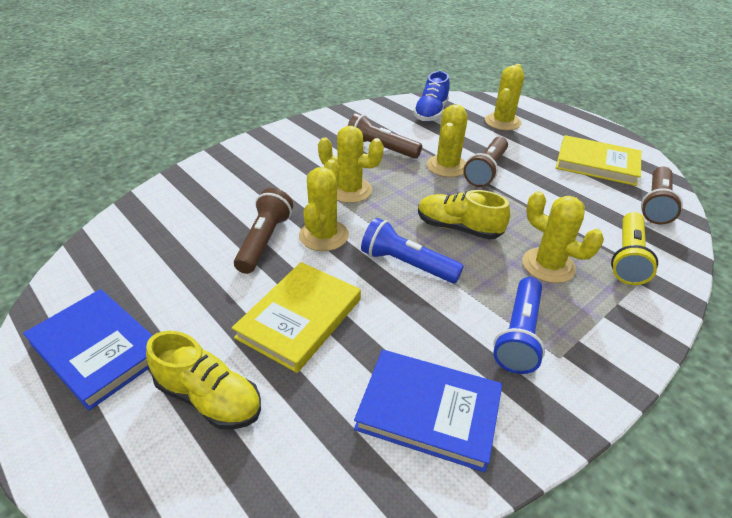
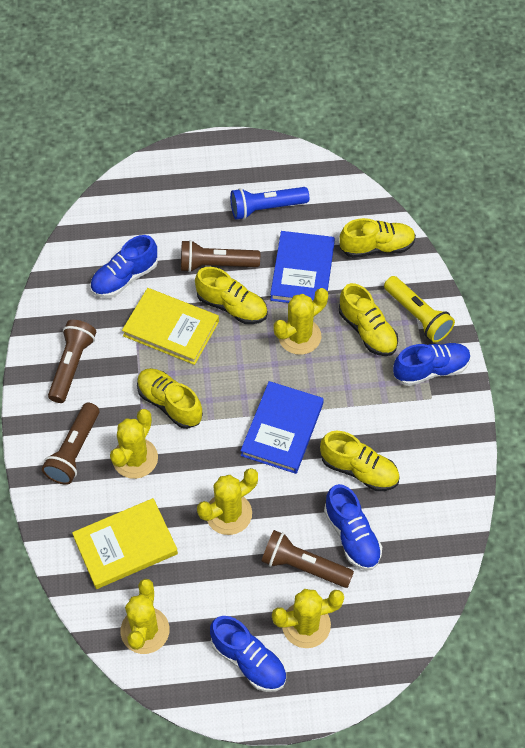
blue flashlight: 2 -> 1
blue shoe: 1 -> 4
yellow shoe: 2 -> 5

